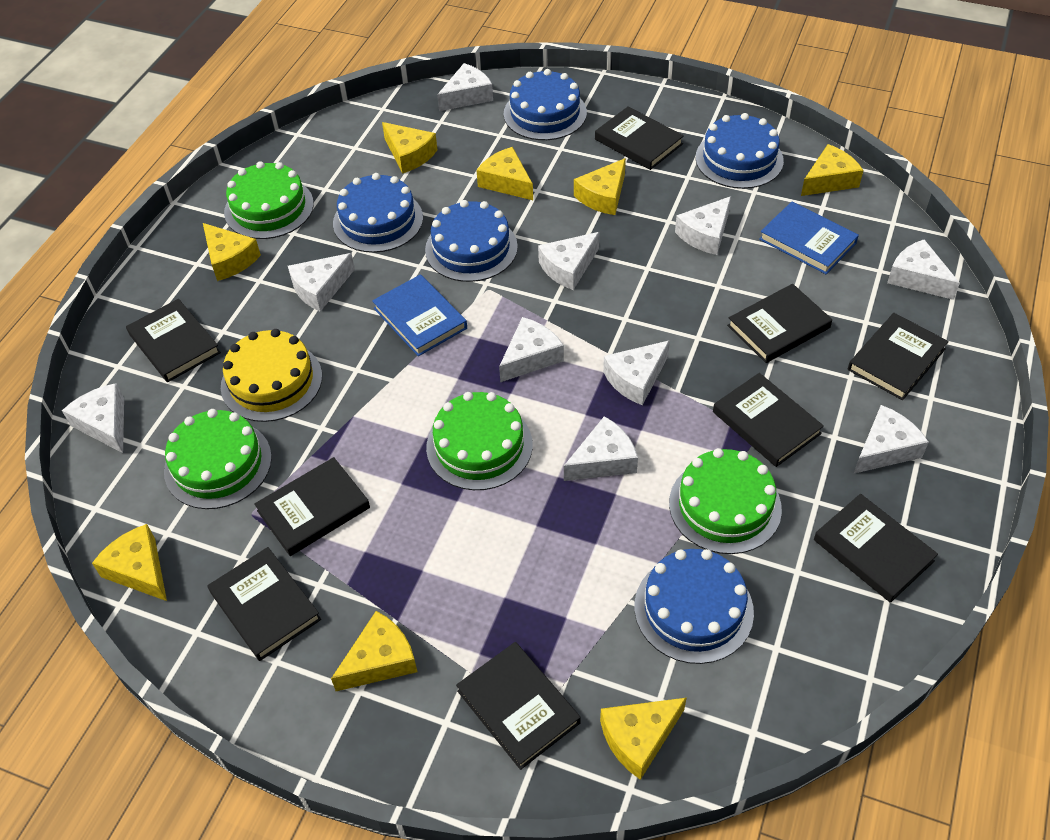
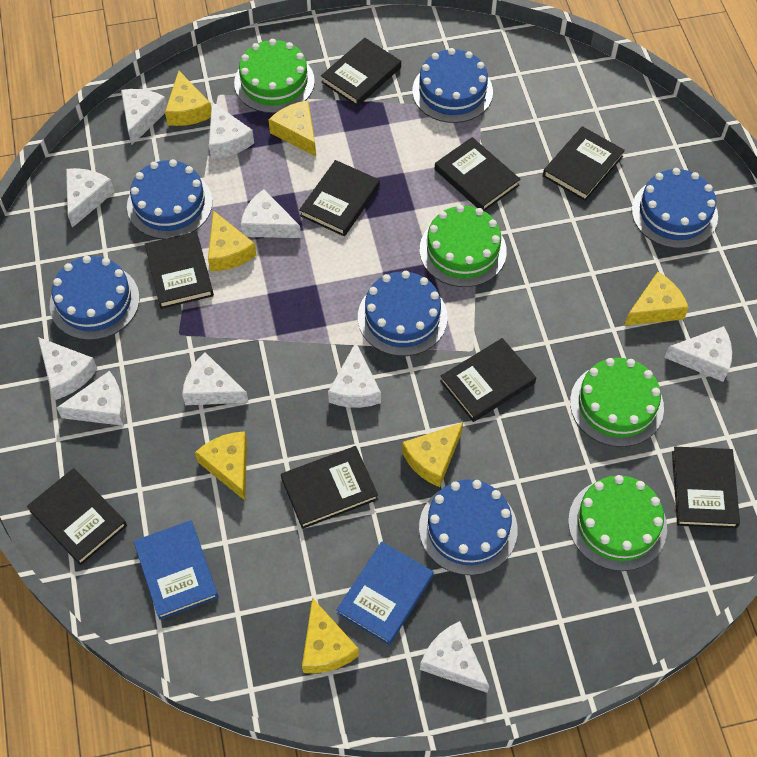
blue cake: 5 -> 6
yellow cake: 1 -> 0
yellow cheese: 8 -> 7

